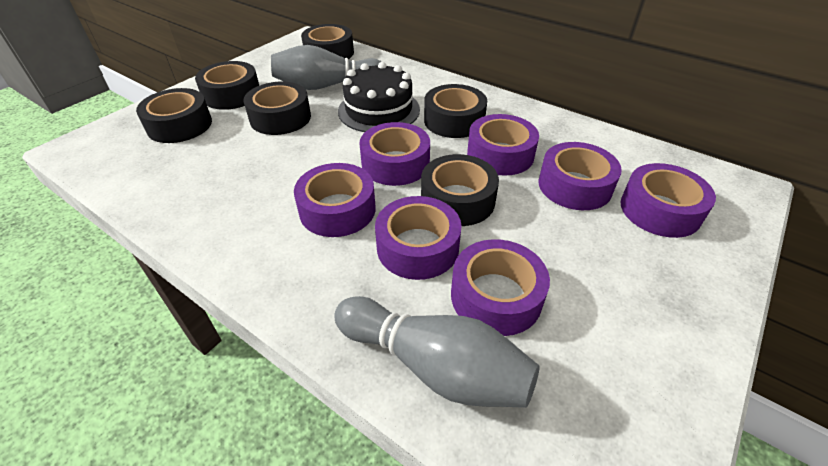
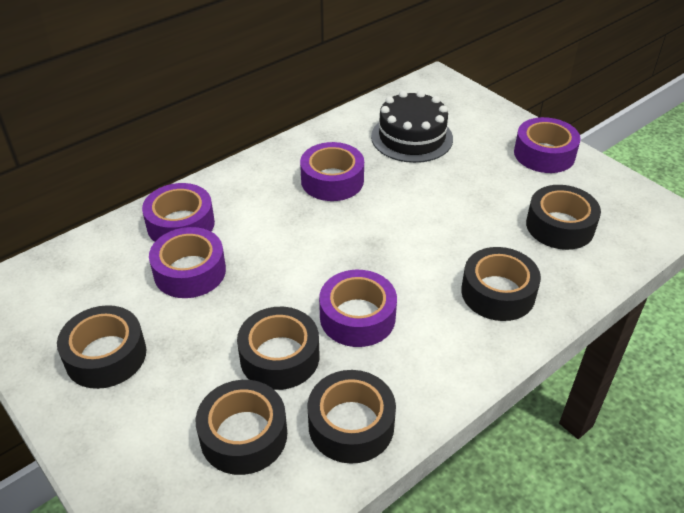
grey bowling pin: 2 -> 0
purple tape: 7 -> 5

